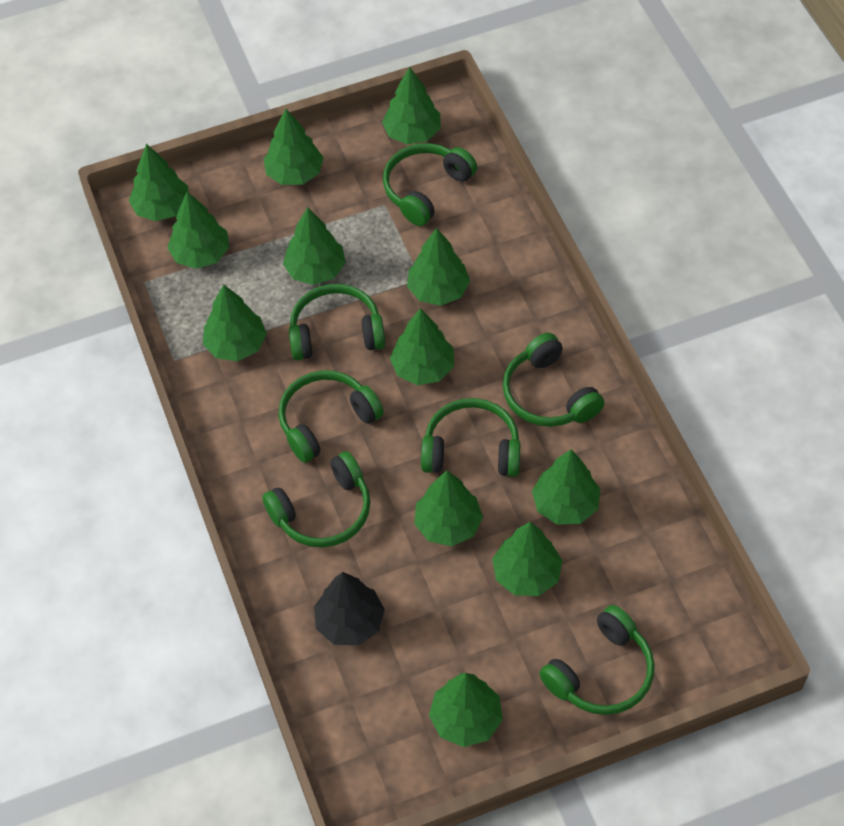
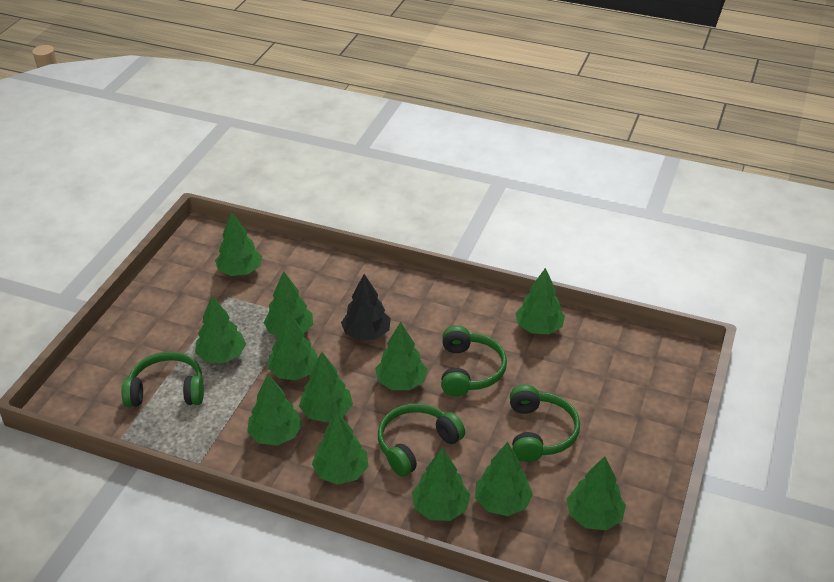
green headphones: 7 -> 4

